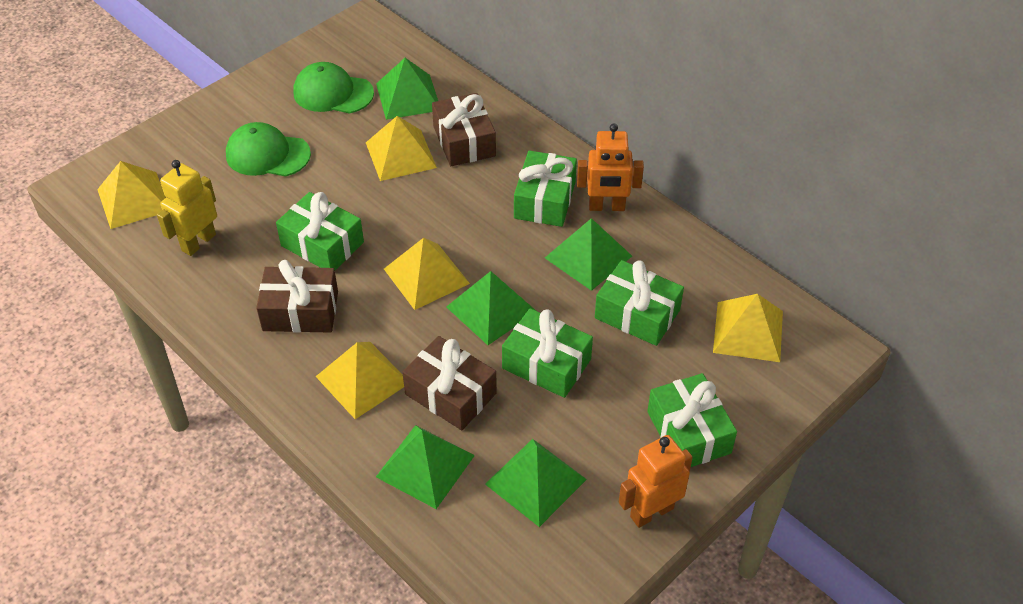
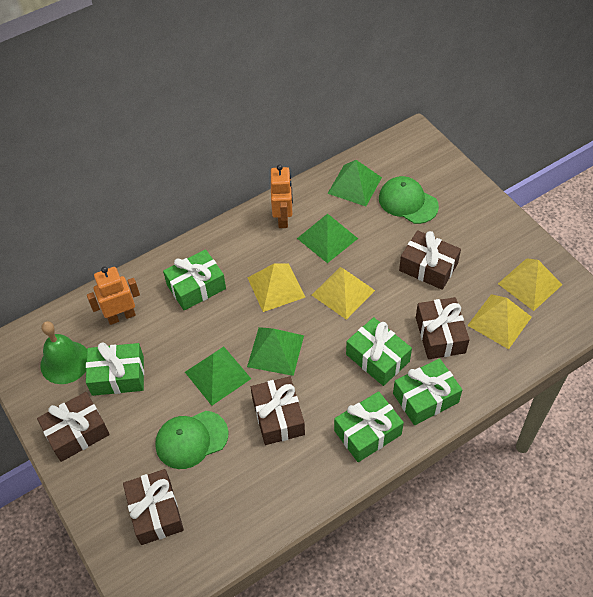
brown gift: 3 -> 5
green bell: 0 -> 1
green pyramid: 5 -> 4
yellow pyramid: 5 -> 4
yellow robot: 1 -> 0

